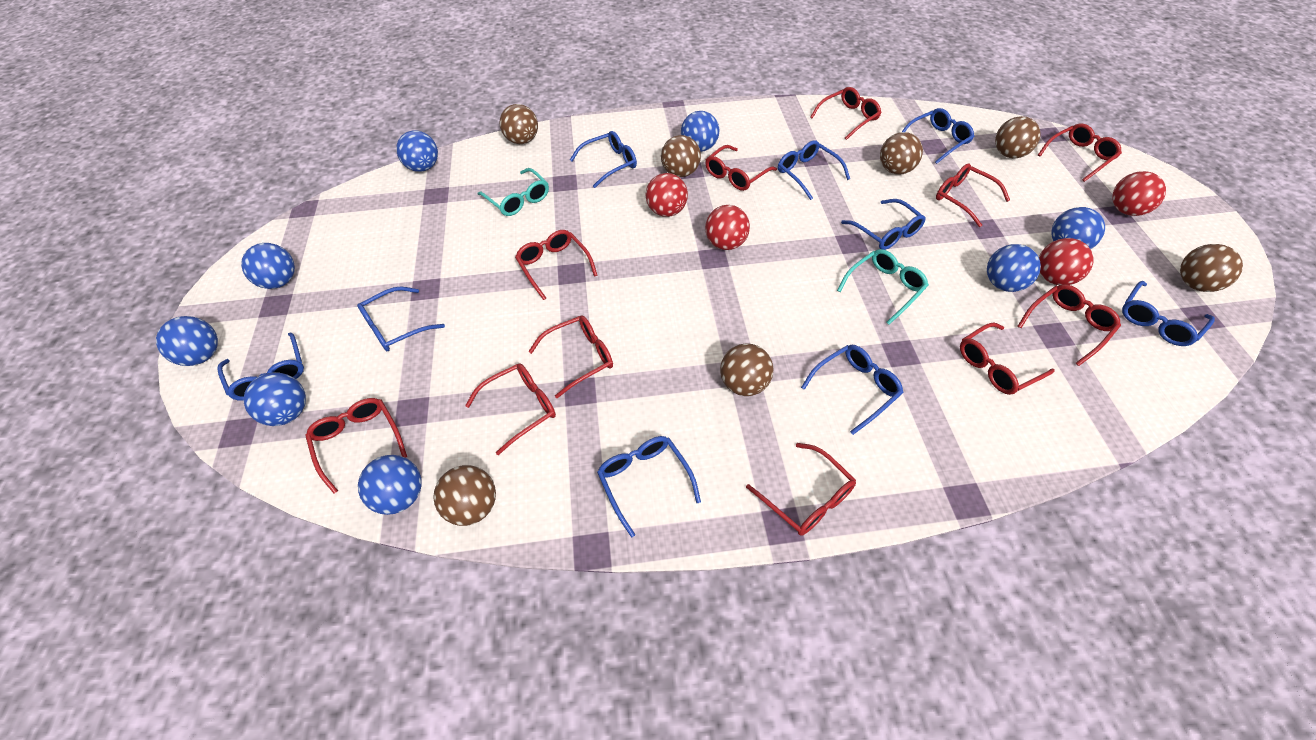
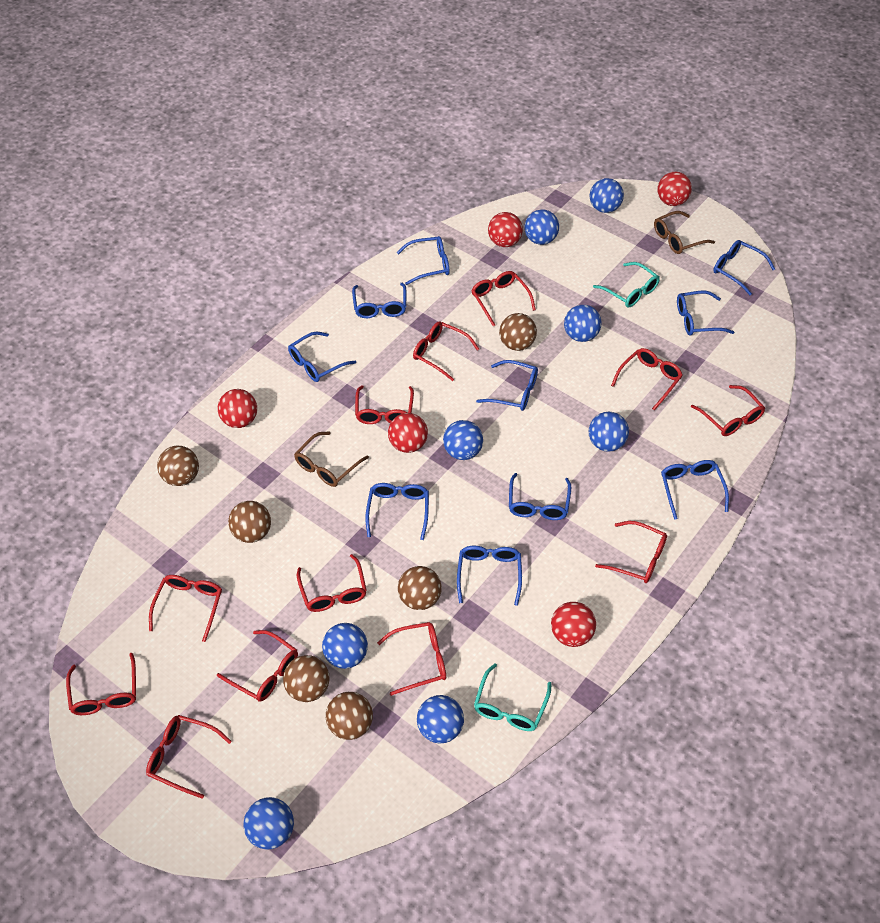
blue glasses: 9 -> 10
brown ball: 7 -> 6
brown glasses: 0 -> 2
red ball: 4 -> 5
red glasses: 11 -> 12

